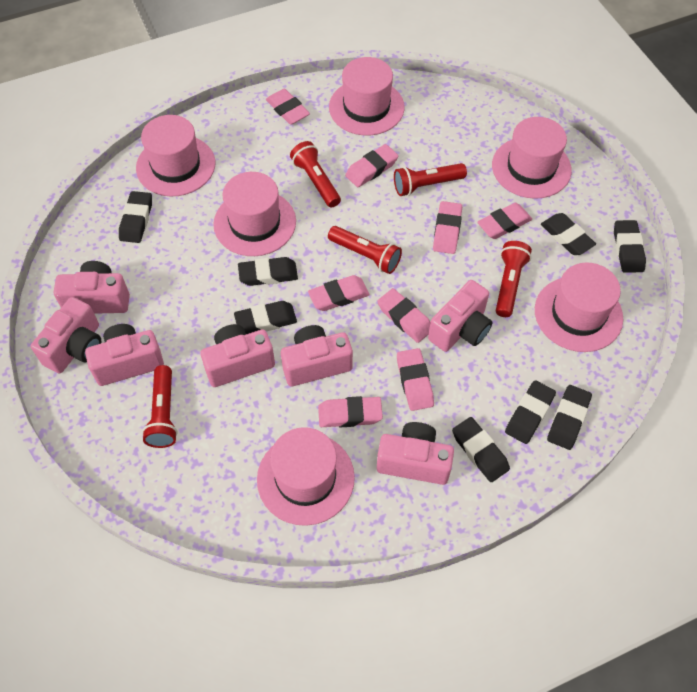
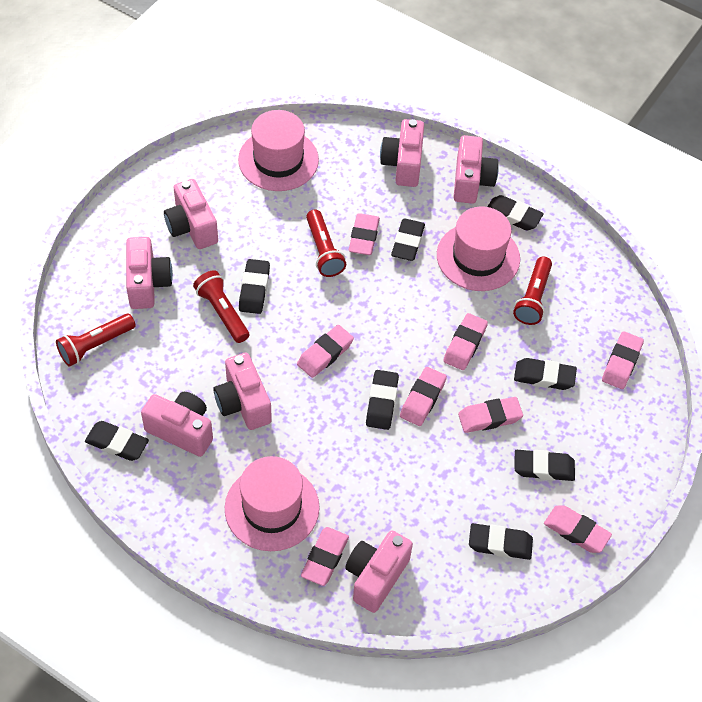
pink hat: 6 -> 3
red flashlight: 5 -> 4

